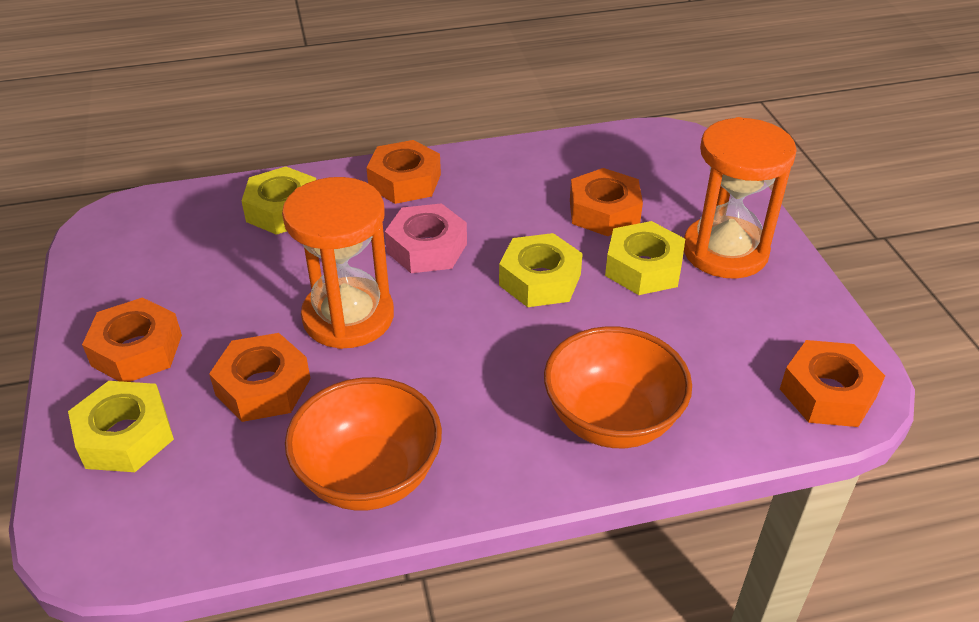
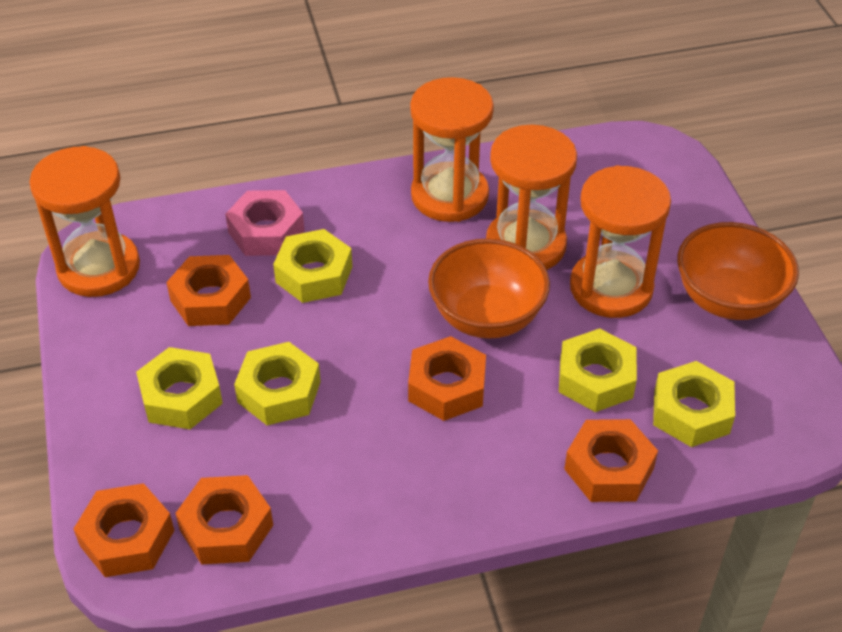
orange hourglass: 2 -> 4
yellow nut: 4 -> 5

